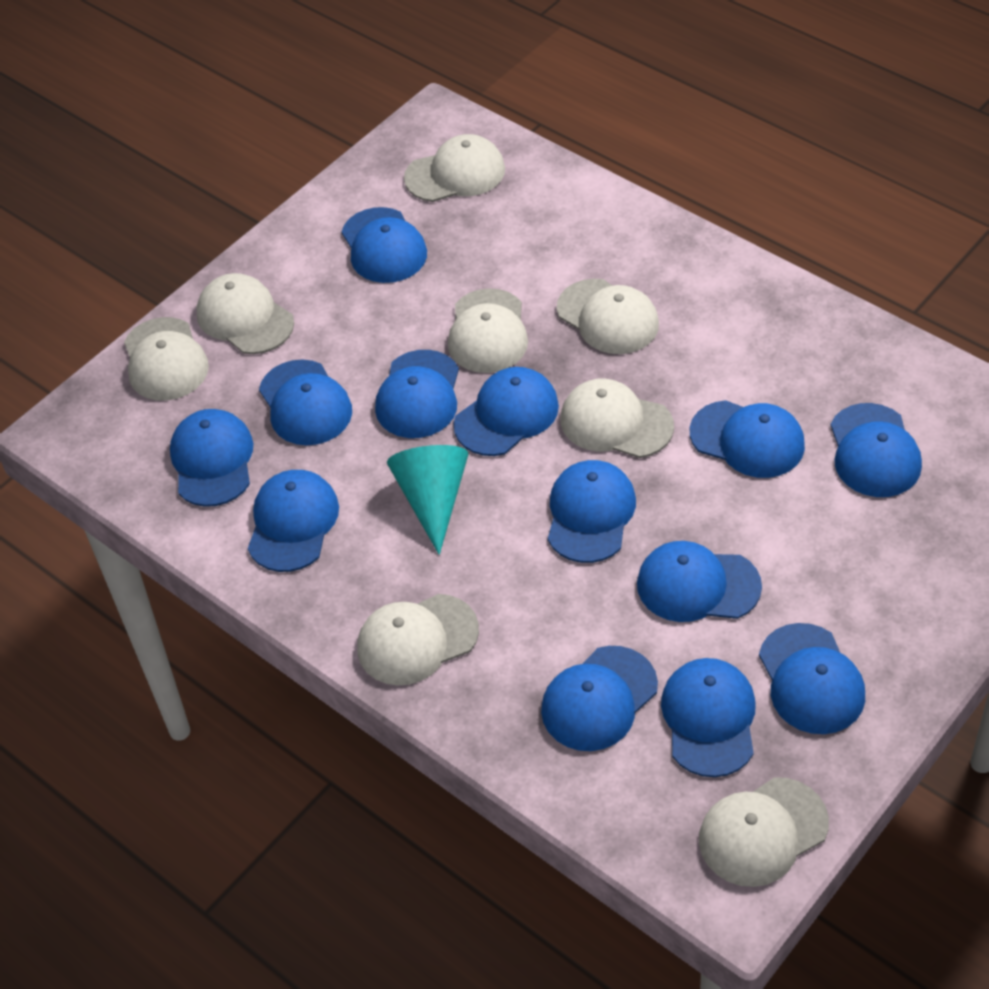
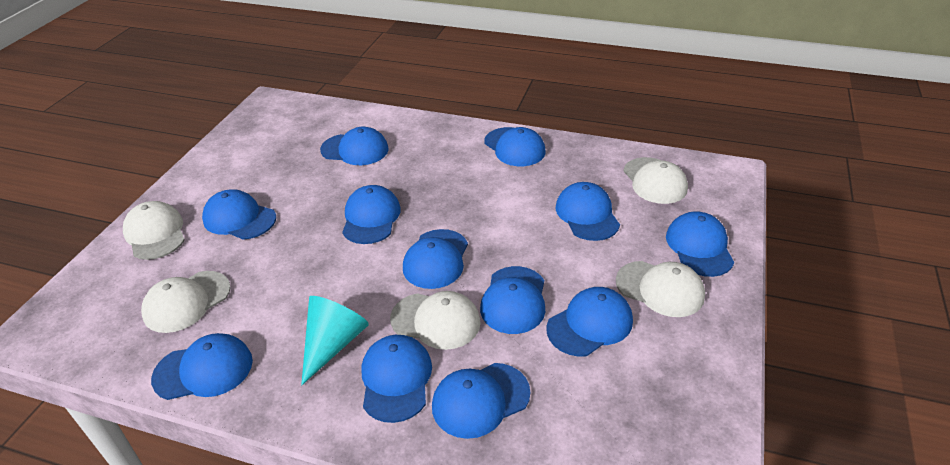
blue cap: 13 -> 12
white cap: 8 -> 5

